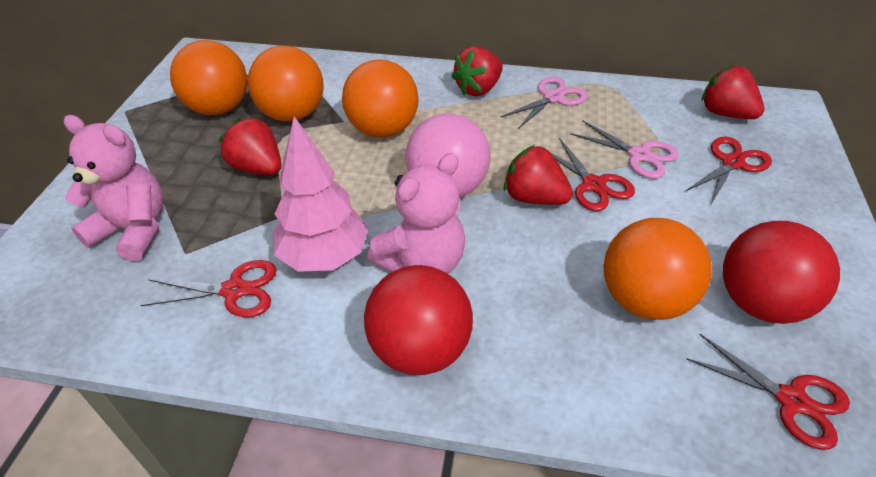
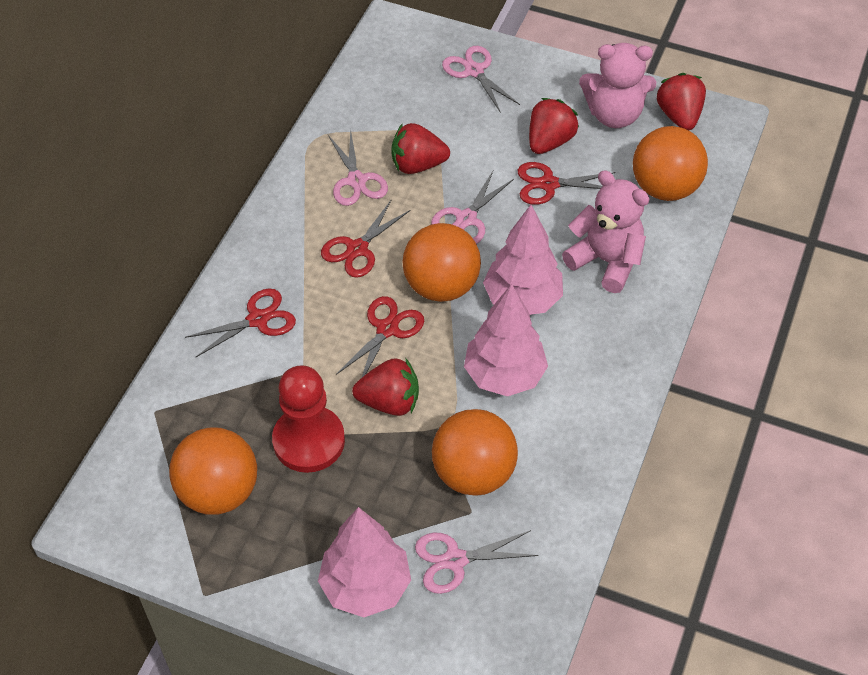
pink ball: 1 -> 0
pink scissors: 2 -> 4
pink tree: 1 -> 3
red ball: 2 -> 0
red pawn: 0 -> 1

